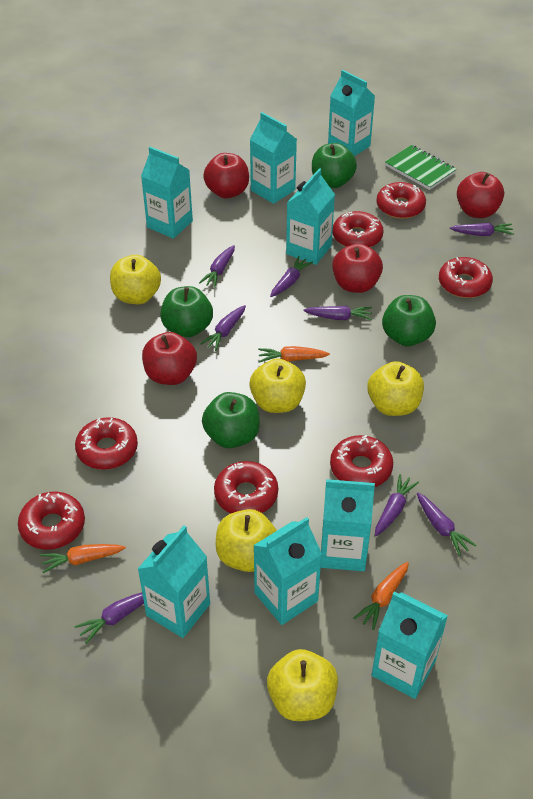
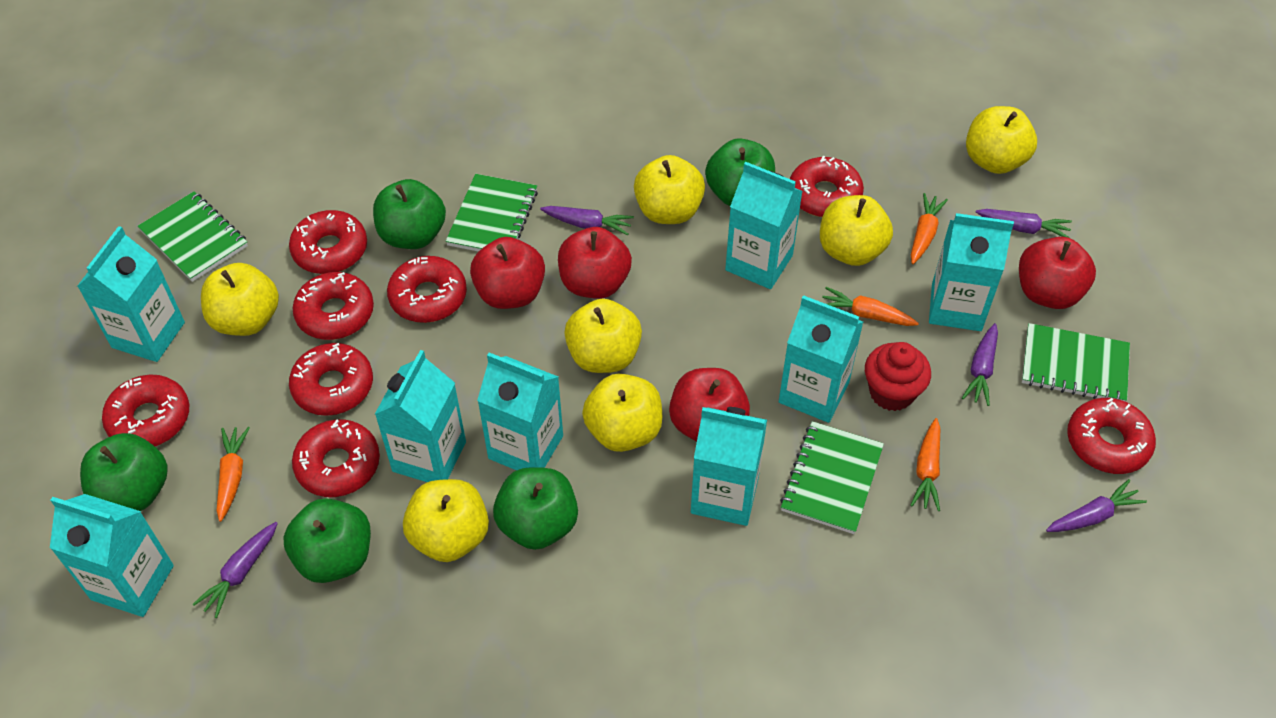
green apple: 4 -> 5
green notebook: 1 -> 4
orange carrot: 3 -> 4
purple carrot: 8 -> 5
red cupcake: 0 -> 1
red donut: 7 -> 8
yellow apple: 5 -> 7

